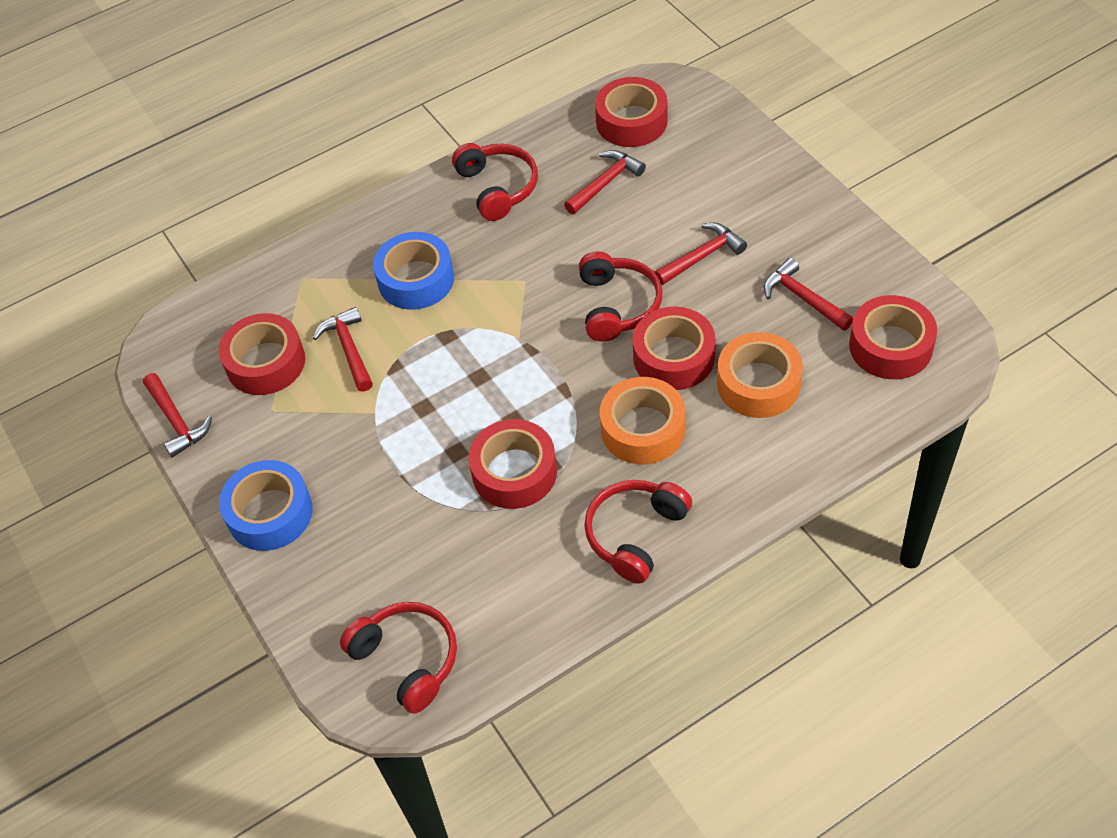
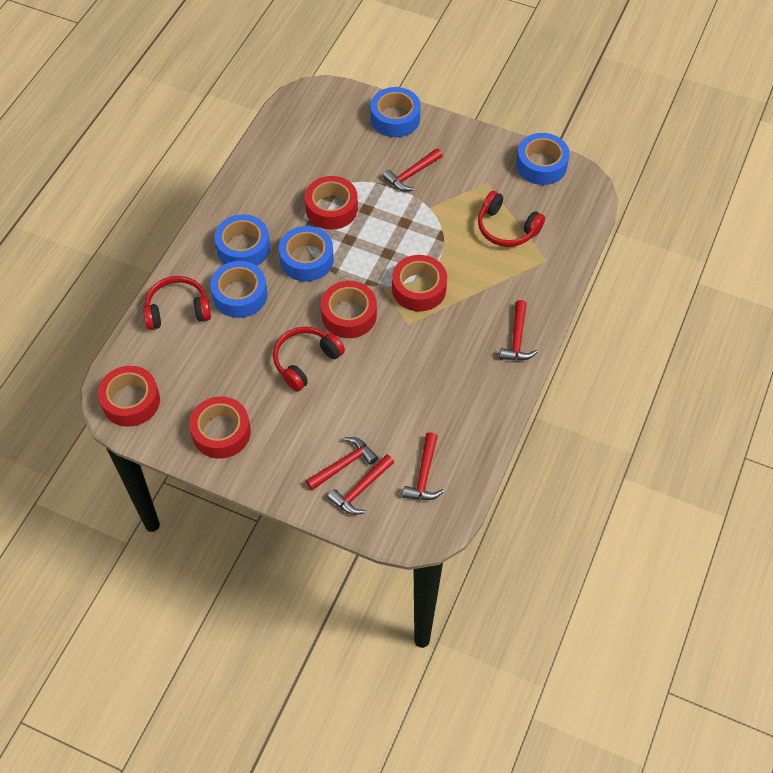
blue tape: 2 -> 5
orange tape: 2 -> 0
red headphones: 4 -> 3

